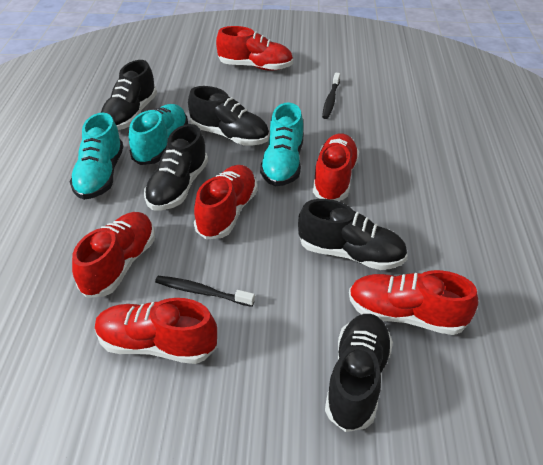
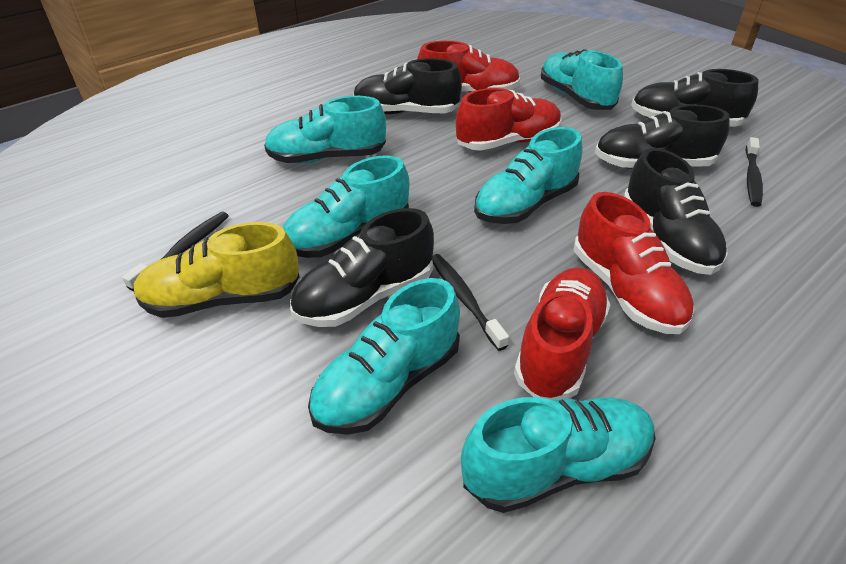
black toothbrush: 2 -> 3
red shoe: 6 -> 4
turquoise shoe: 3 -> 6
yellow shoe: 0 -> 1

